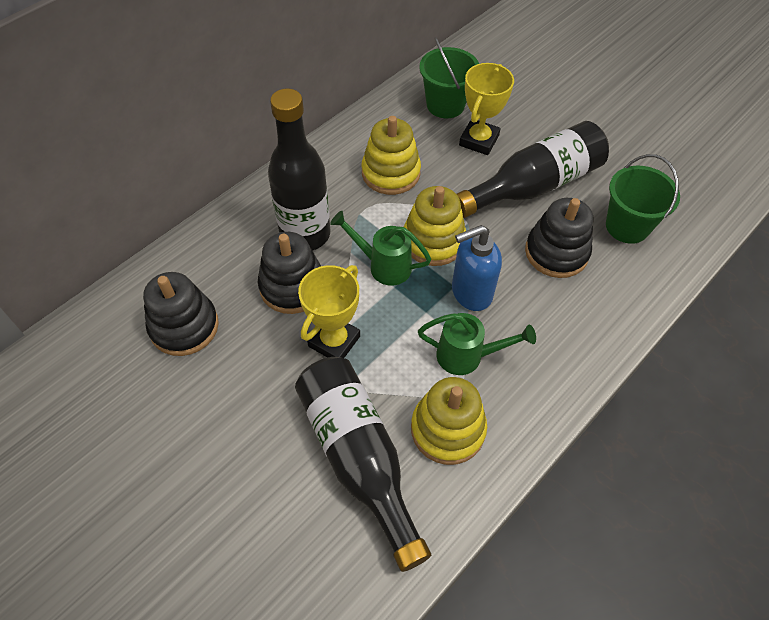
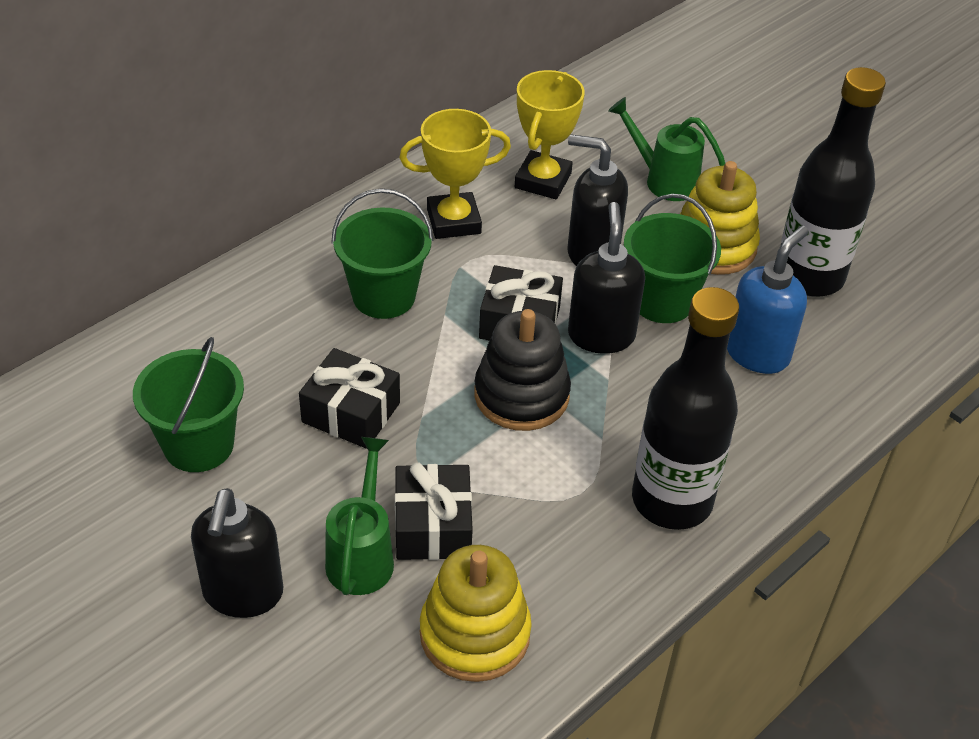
black bottle: 3 -> 2
black gift: 0 -> 3
black soap dispenser: 0 -> 3
black stacking toy: 3 -> 1
green bucket: 2 -> 3
yellow stacking toy: 3 -> 2

